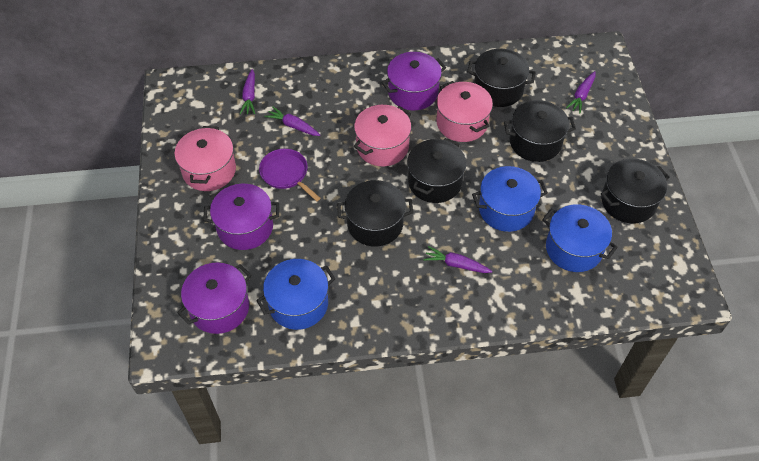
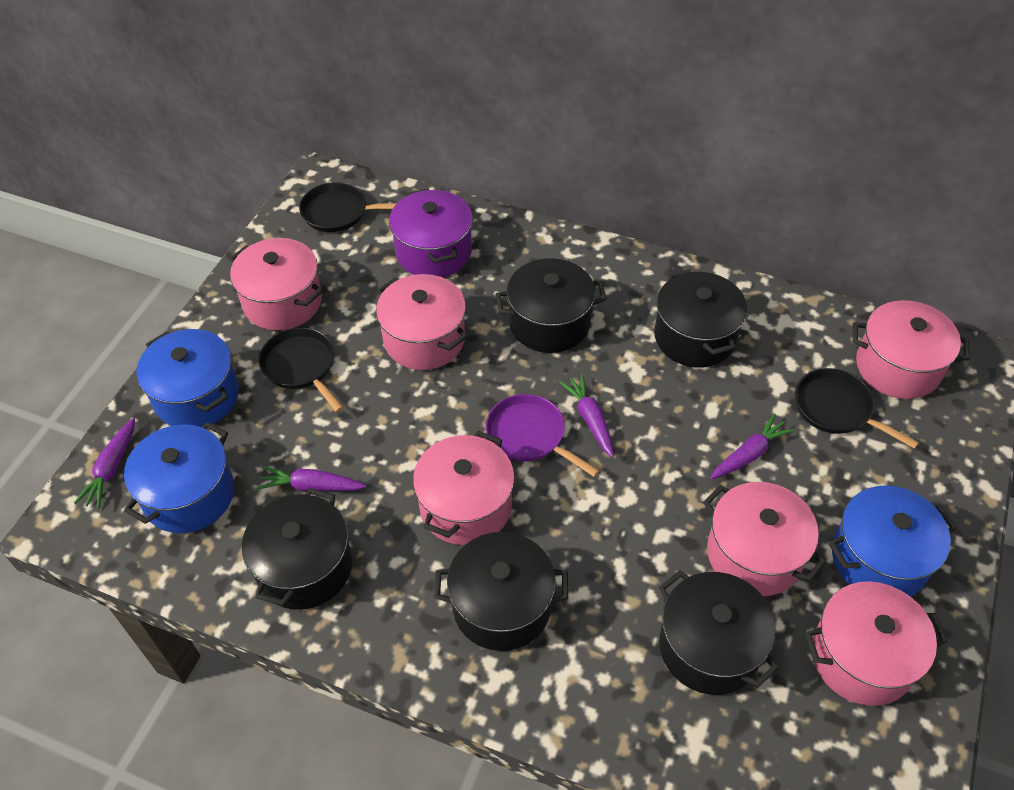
black pan: 0 -> 3
pink pot: 3 -> 6
purple pot: 3 -> 1

